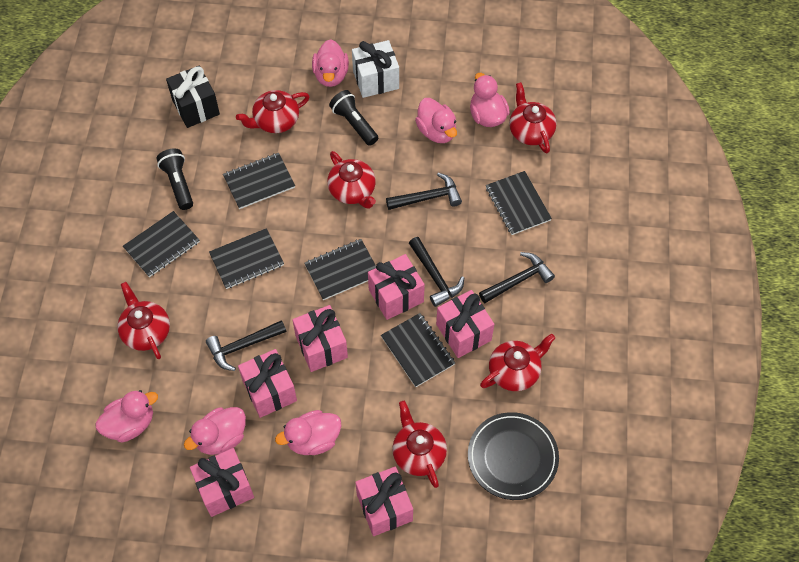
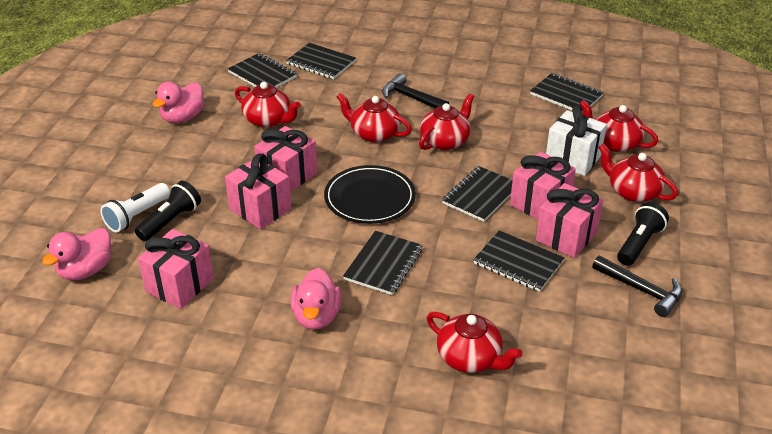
black gift: 1 -> 0
black hammer: 4 -> 2
pink duck: 6 -> 3
pink gift: 6 -> 5
white flashlight: 0 -> 1

